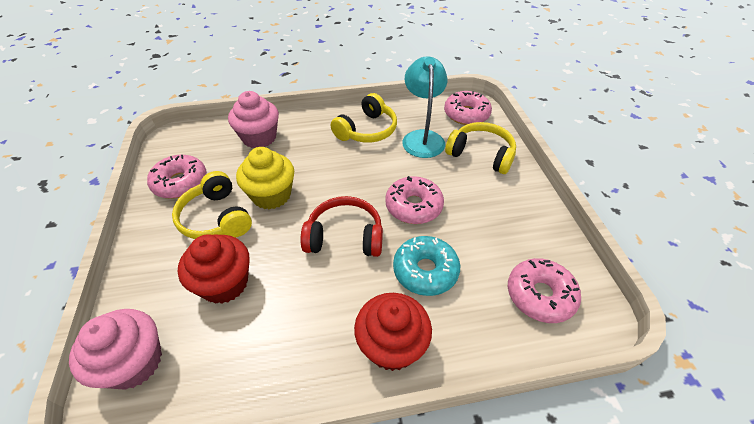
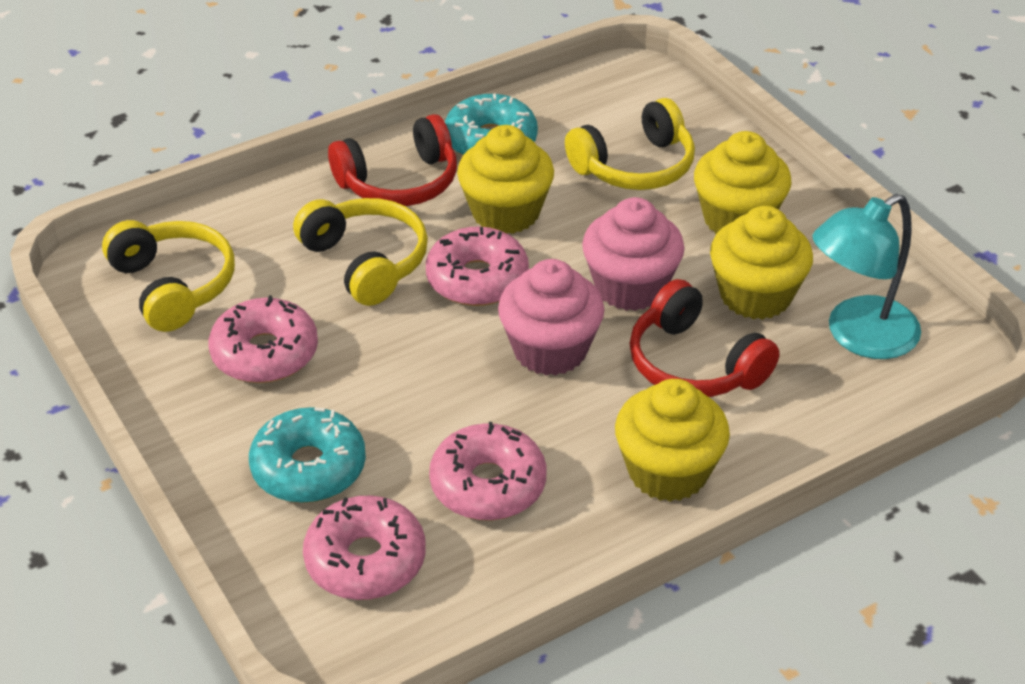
red cupcake: 2 -> 0
red headphones: 1 -> 2
turquoise donut: 1 -> 2
yellow cupcake: 1 -> 4

